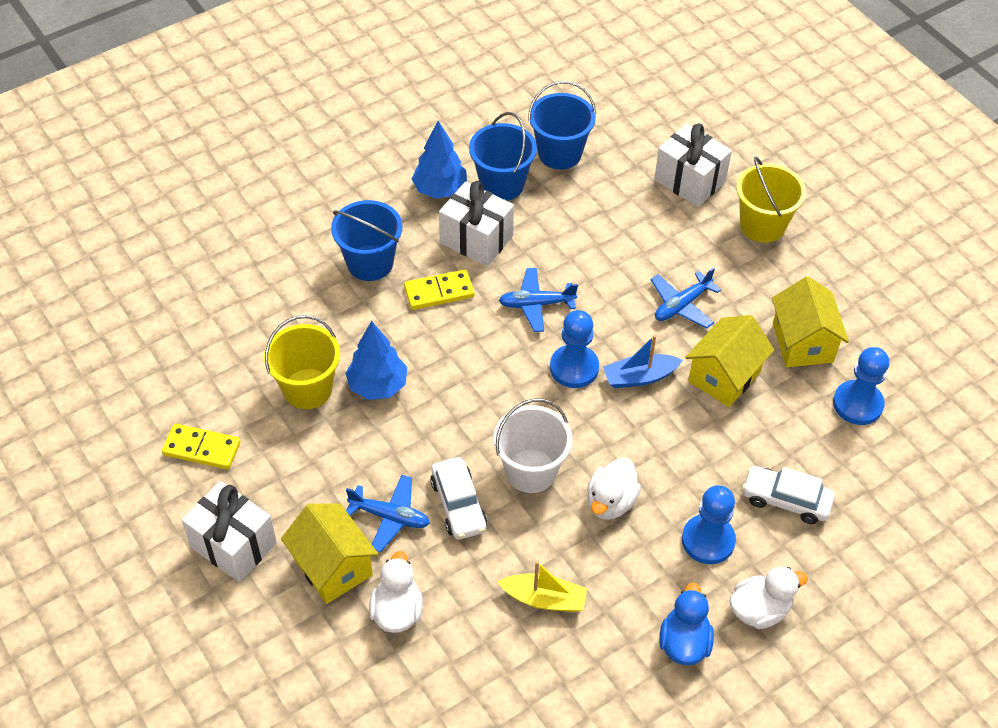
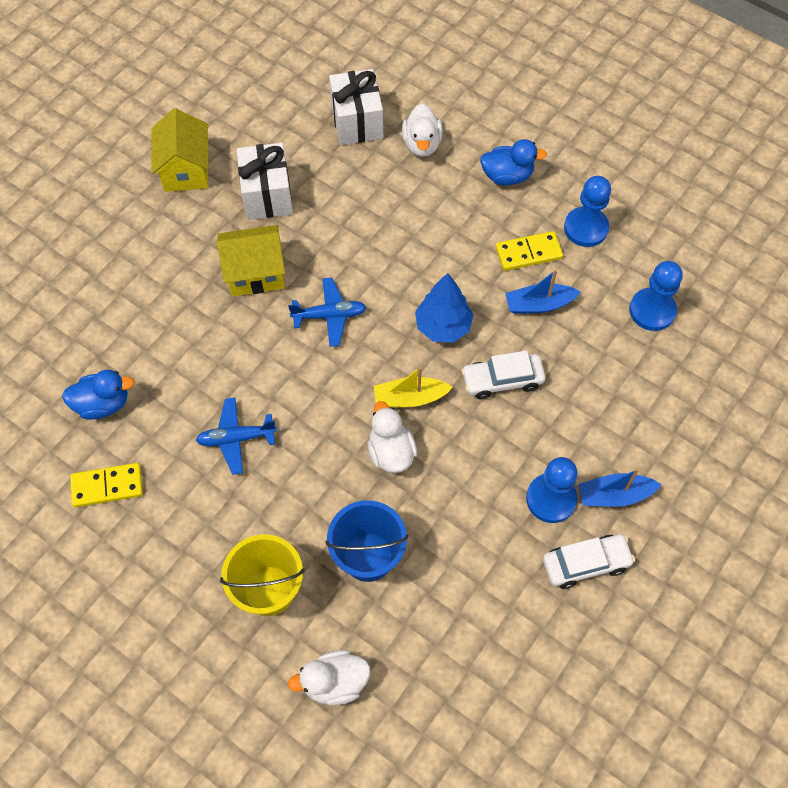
blue boat: 1 -> 2
blue bucket: 3 -> 1
blue duck: 1 -> 2
blue plane: 3 -> 2
blue tree: 2 -> 1
white bucket: 1 -> 0
white gift: 3 -> 2
yellow bucket: 2 -> 1
yellow house: 3 -> 2

